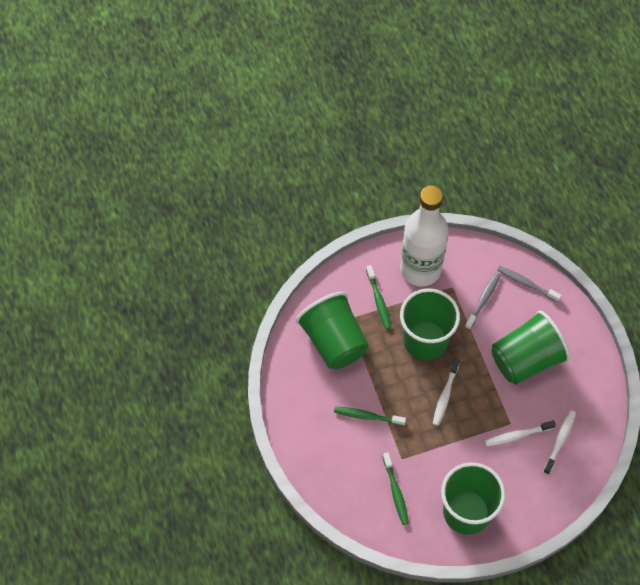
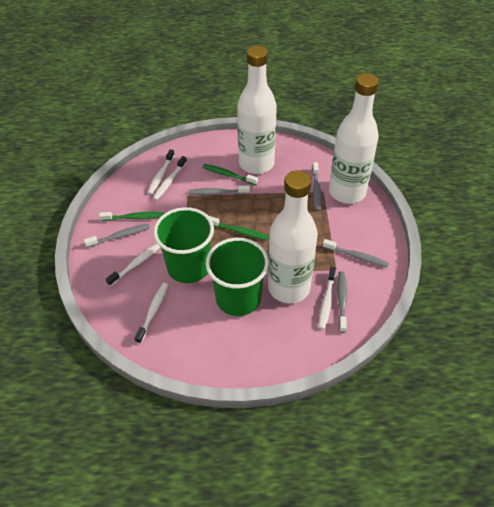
green cup: 4 -> 2
grey toothbrush: 2 -> 5
white bottle: 1 -> 3
white toothbrush: 3 -> 5

